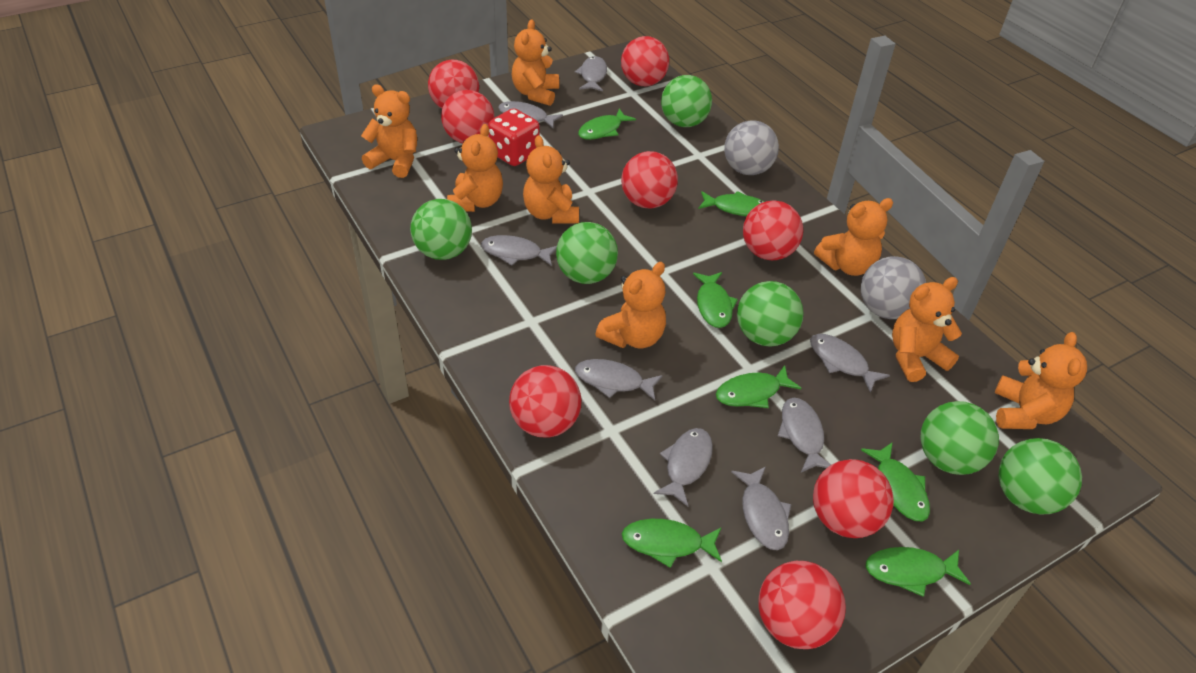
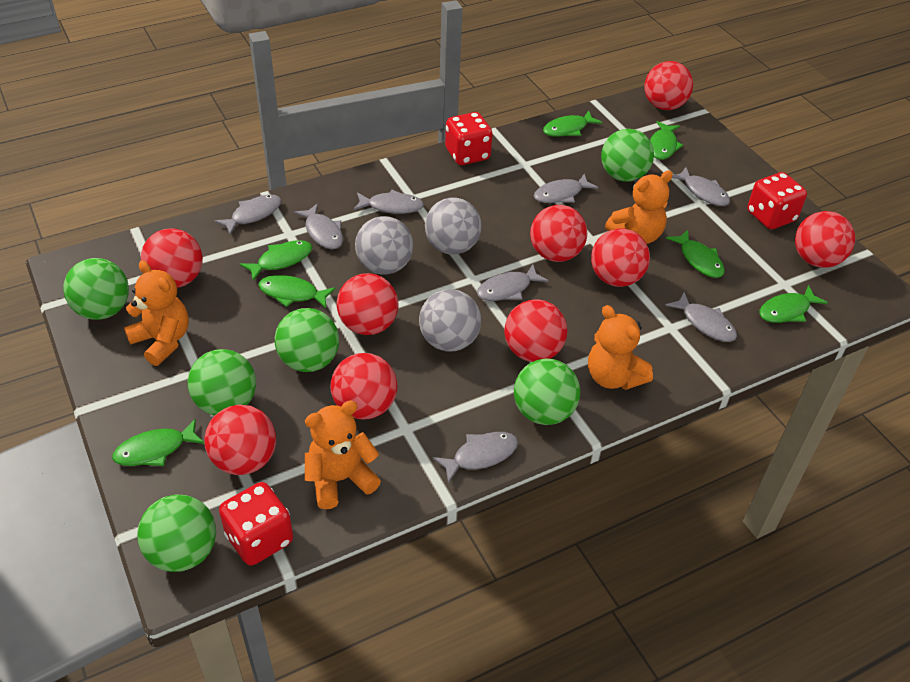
grey ball: 2 -> 3
orange teddy bear: 8 -> 4
red ball: 8 -> 9
red dice: 1 -> 3

